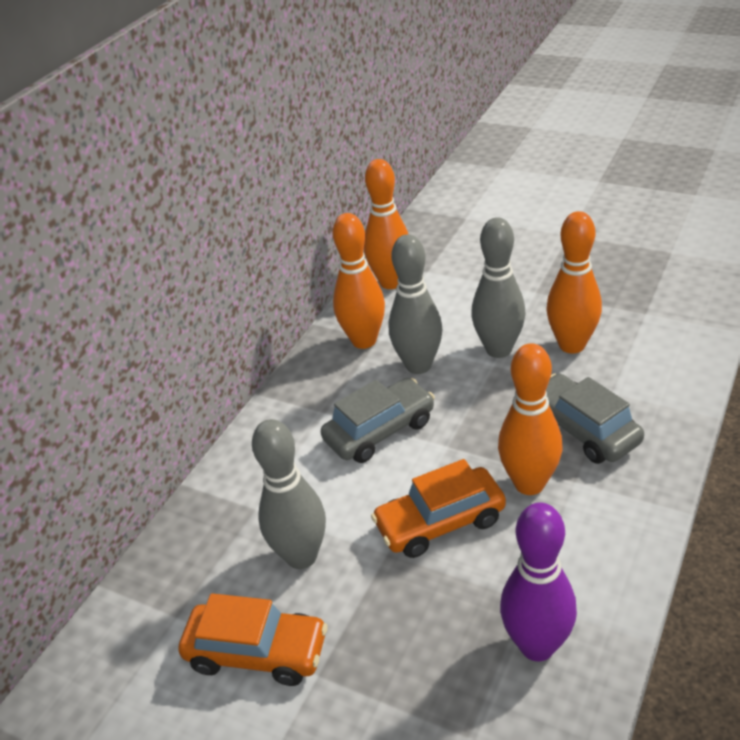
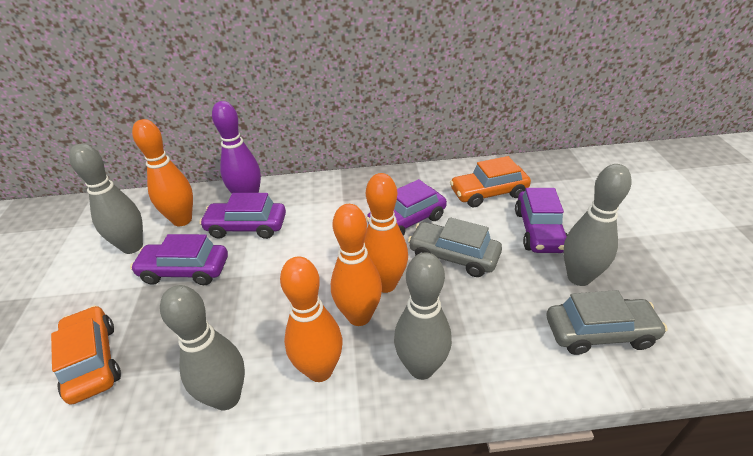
grey bowling pin: 3 -> 4
purple car: 0 -> 4

